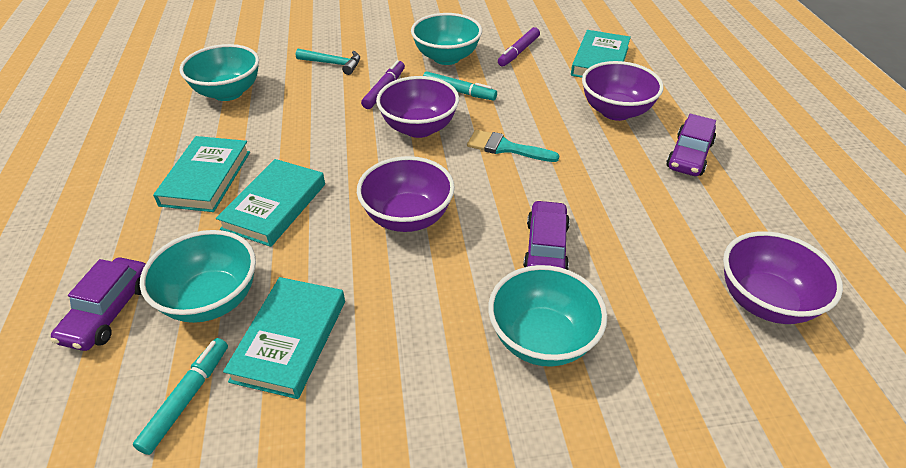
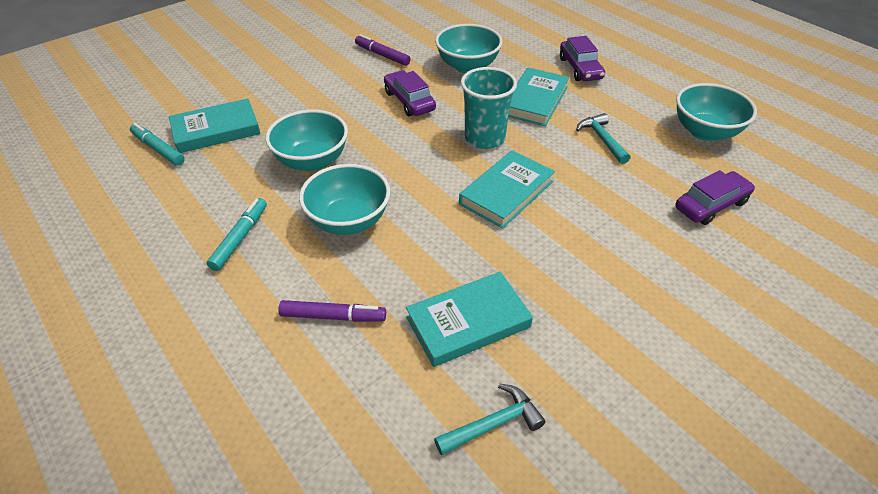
purple bowl: 4 -> 0
turquoise brush: 1 -> 0
turquoise cup: 0 -> 1
turquoise hammer: 1 -> 2

